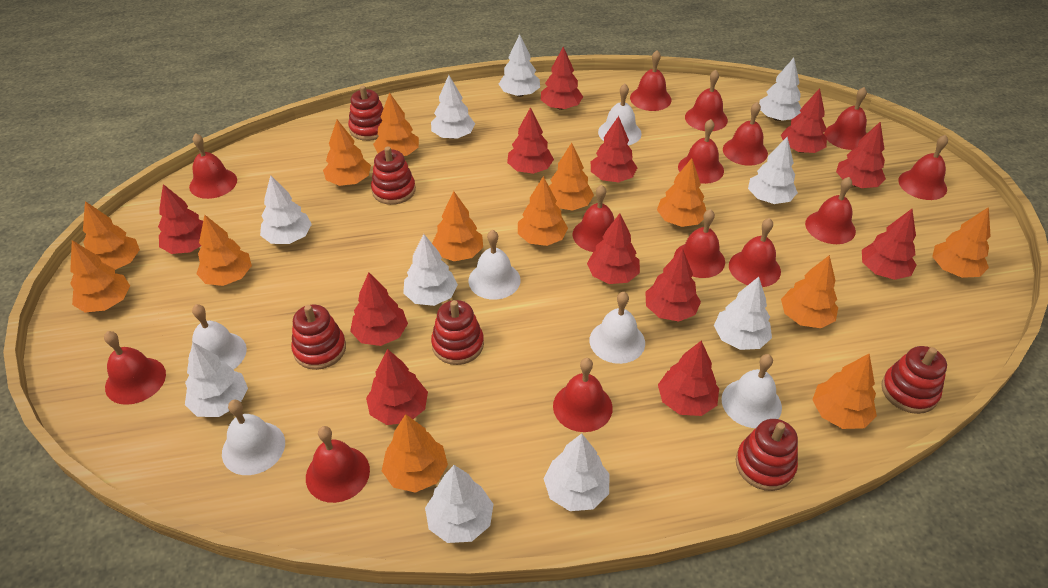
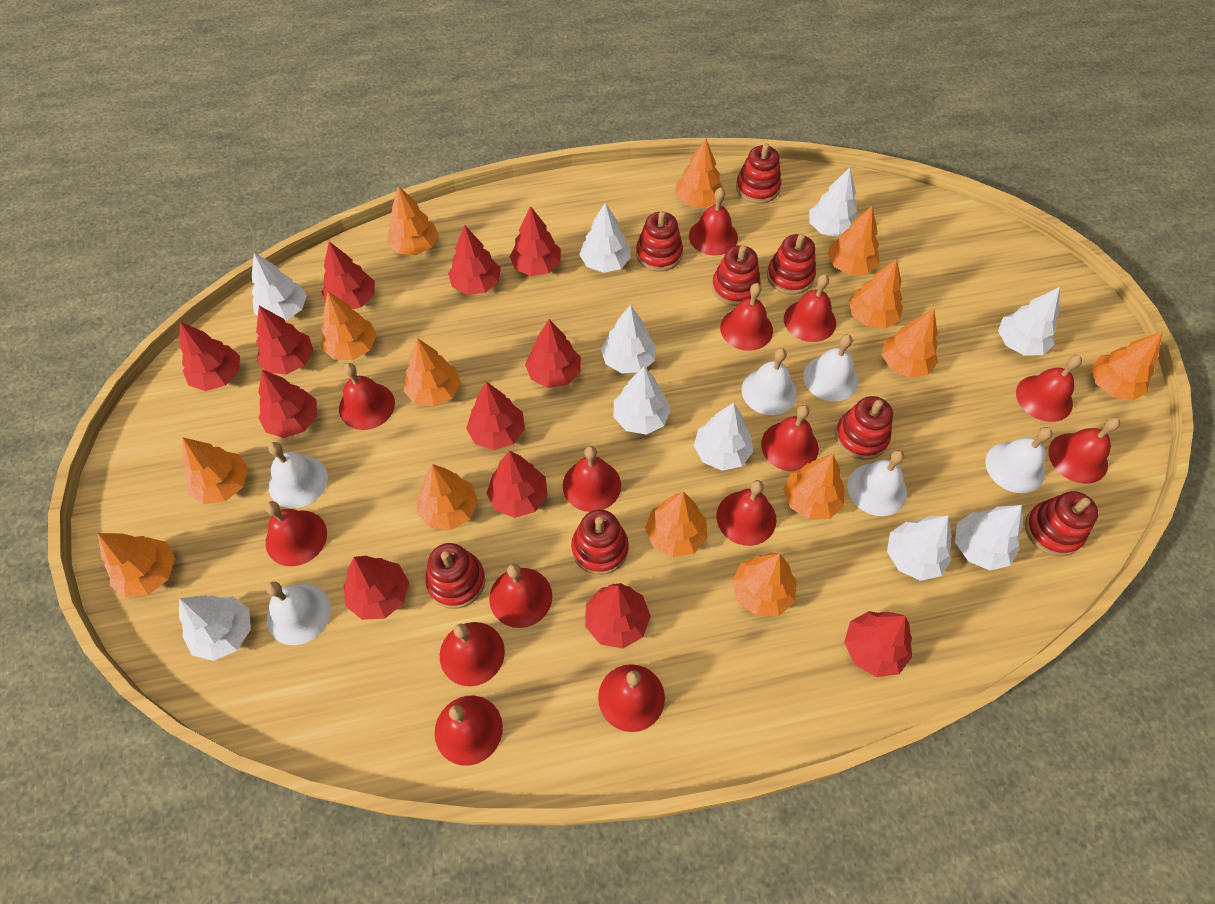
orange tree: 13 -> 14
red stacking toy: 6 -> 8

